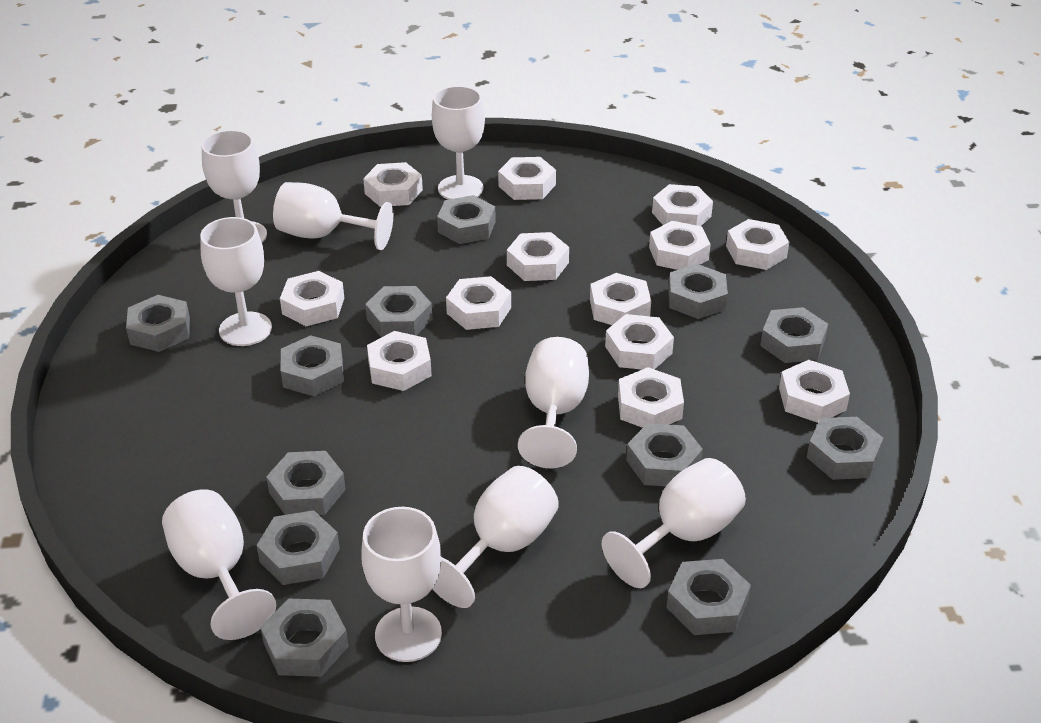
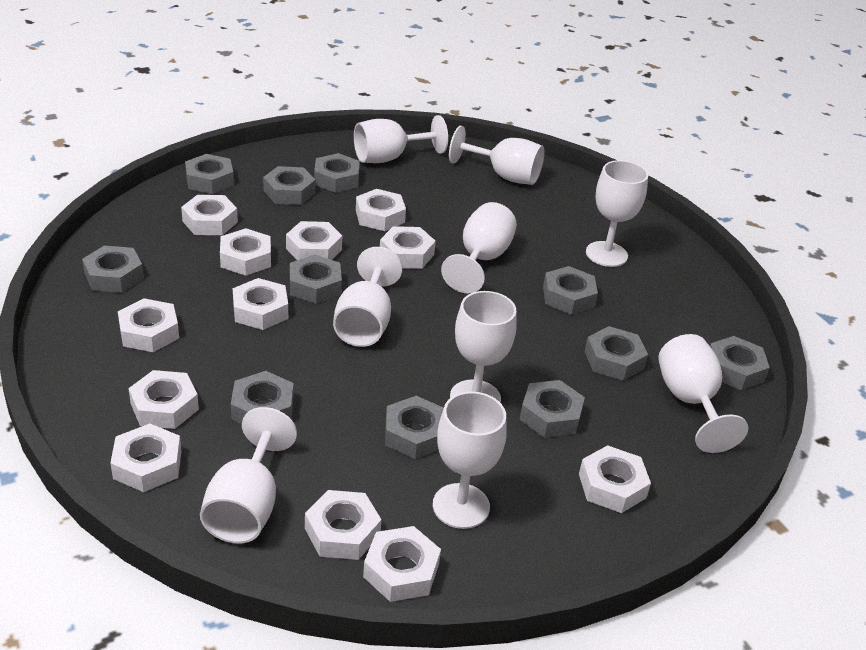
grey nut: 12 -> 11
white nut: 13 -> 12

